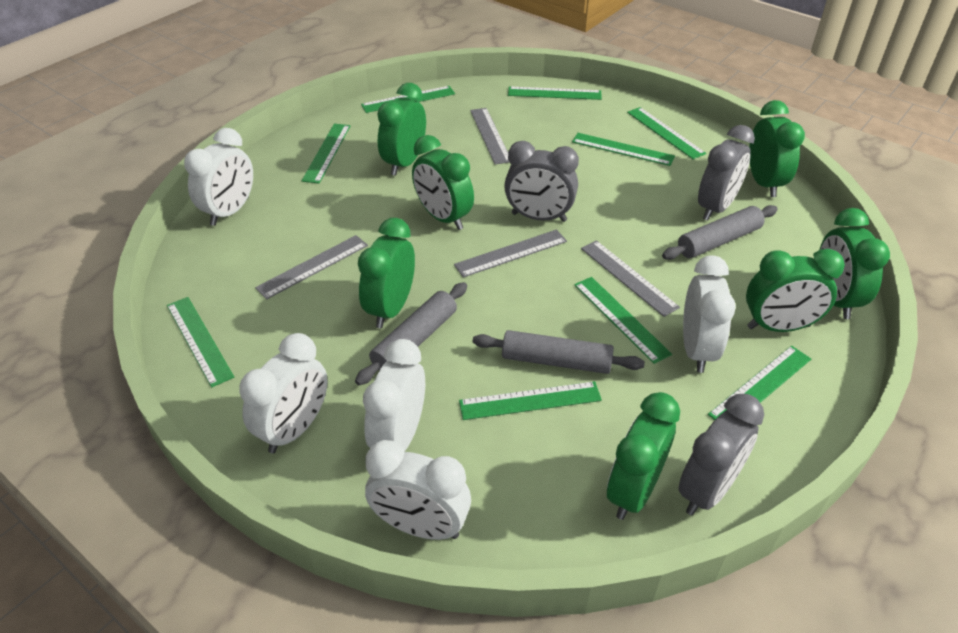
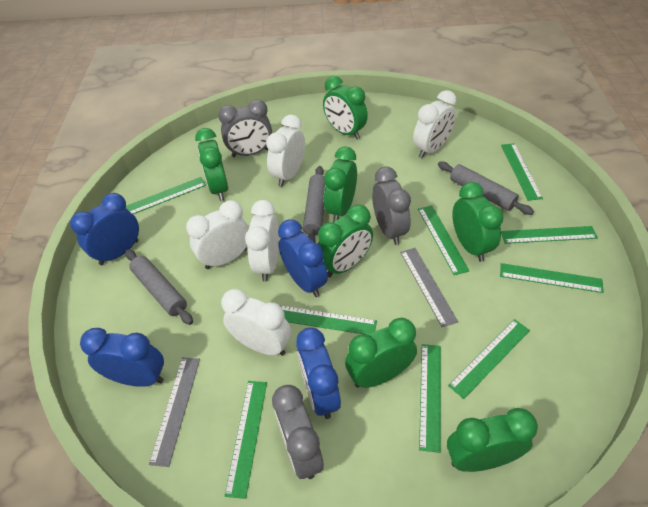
blue clock: 0 -> 4
grey ruler: 4 -> 2

